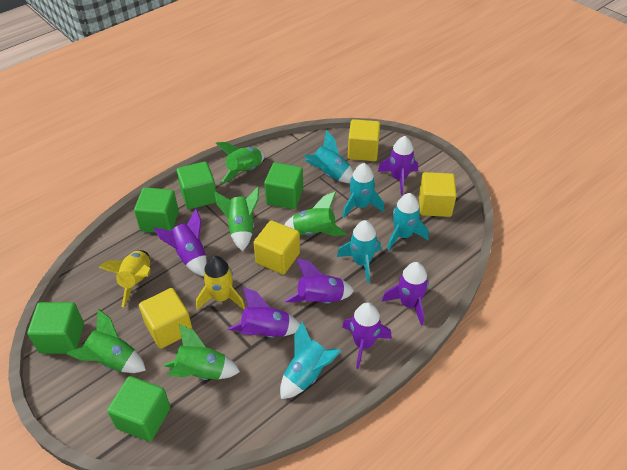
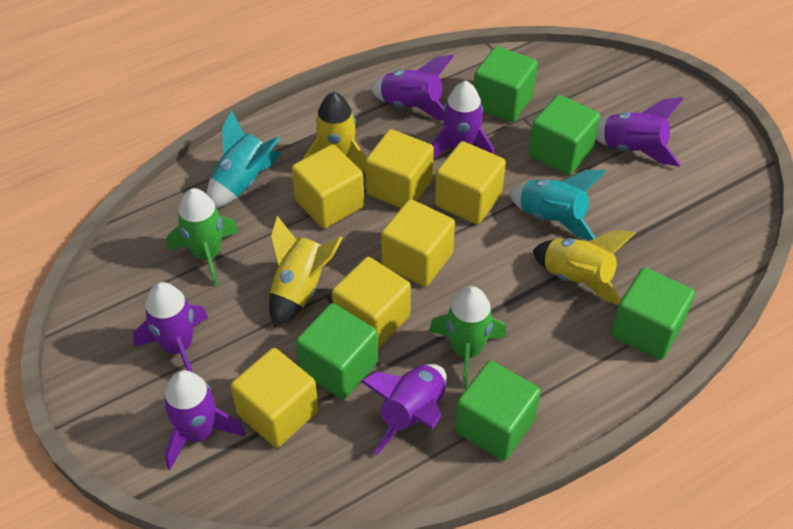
green rocket: 5 -> 2
turquoise rocket: 5 -> 2
yellow cube: 4 -> 6
yellow rocket: 2 -> 3

